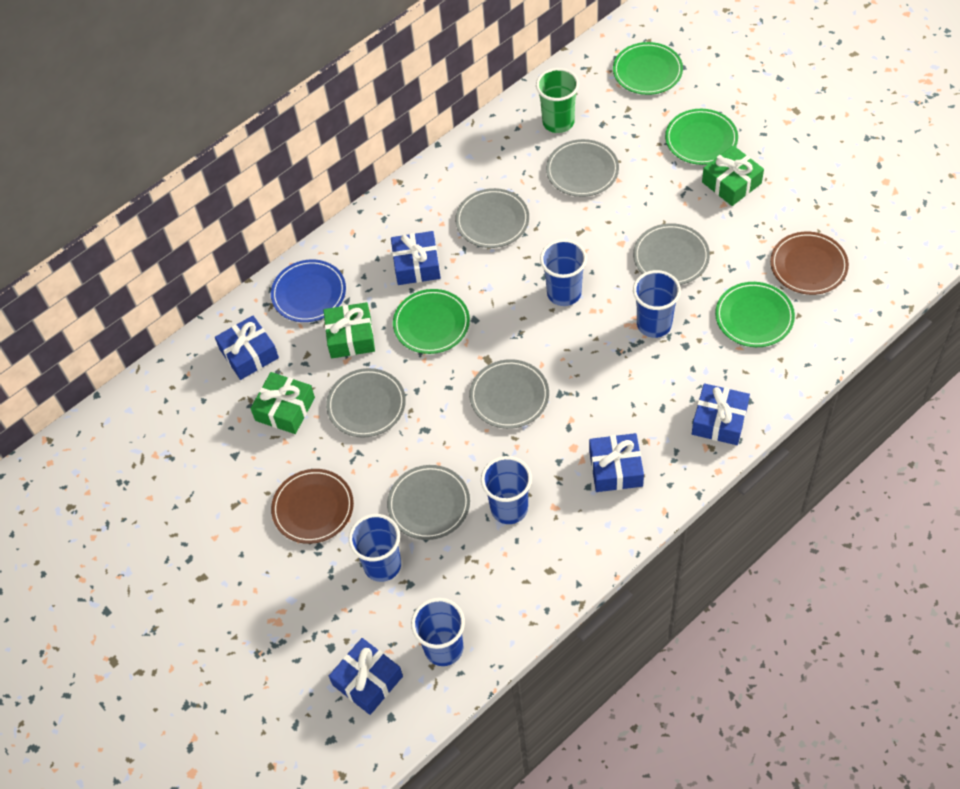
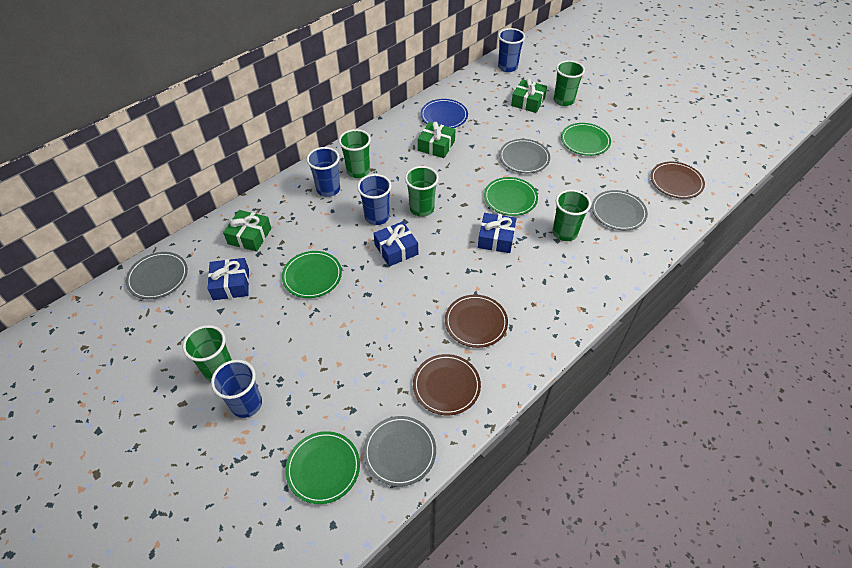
blue cup: 5 -> 4
blue gift: 5 -> 3
brown plate: 2 -> 3
green cup: 1 -> 5
grey plate: 6 -> 4

